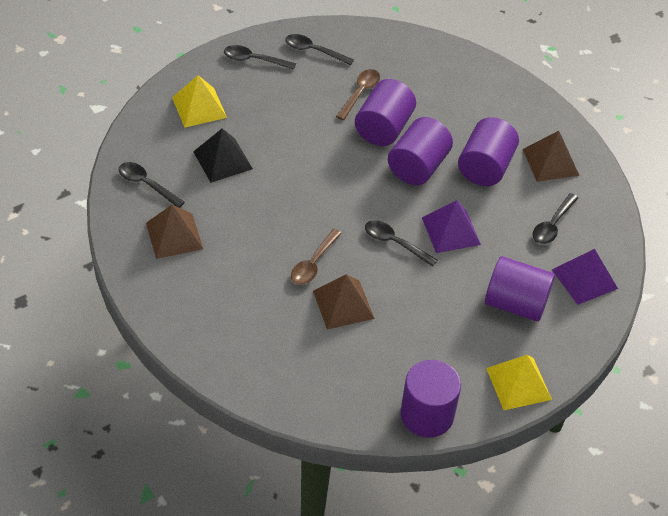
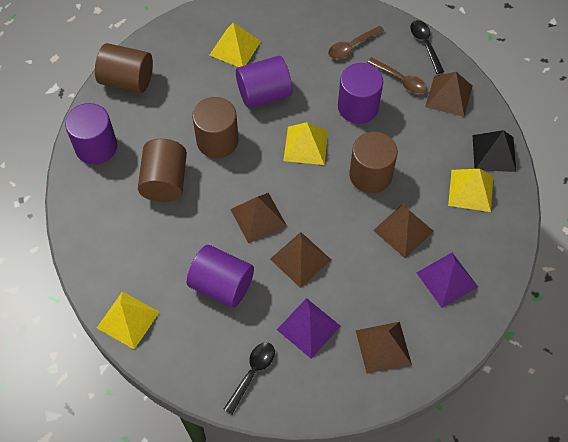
black spoon: 5 -> 2
brown cylinder: 0 -> 4
brown pyramid: 3 -> 5
purple cylinder: 5 -> 4
yellow pyramid: 2 -> 4

